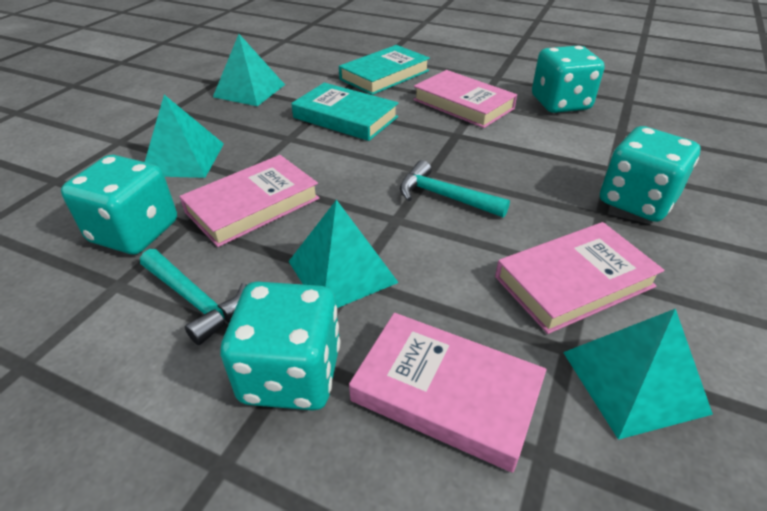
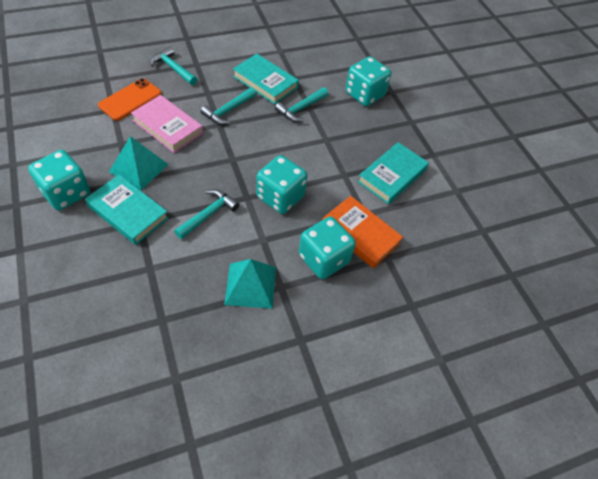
orange book: 0 -> 1
orange phone: 0 -> 1
pink book: 4 -> 1
turquoise book: 2 -> 3
turquoise hammer: 2 -> 4
turquoise pyramid: 4 -> 2

